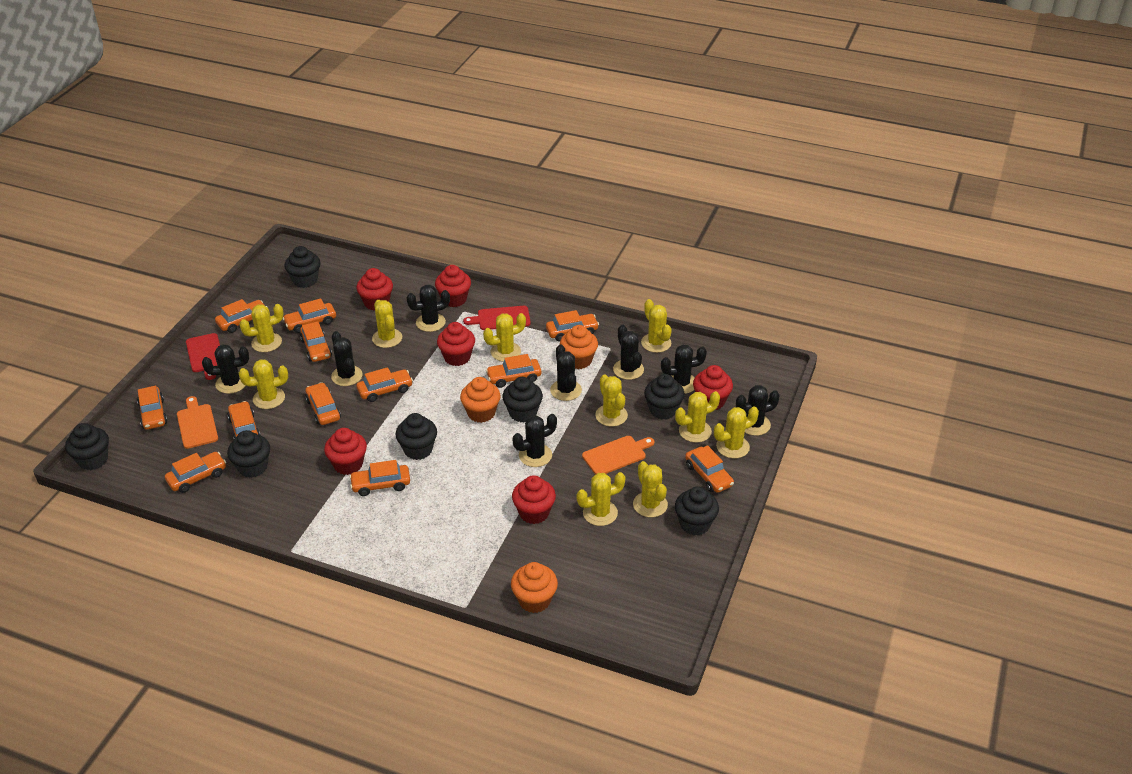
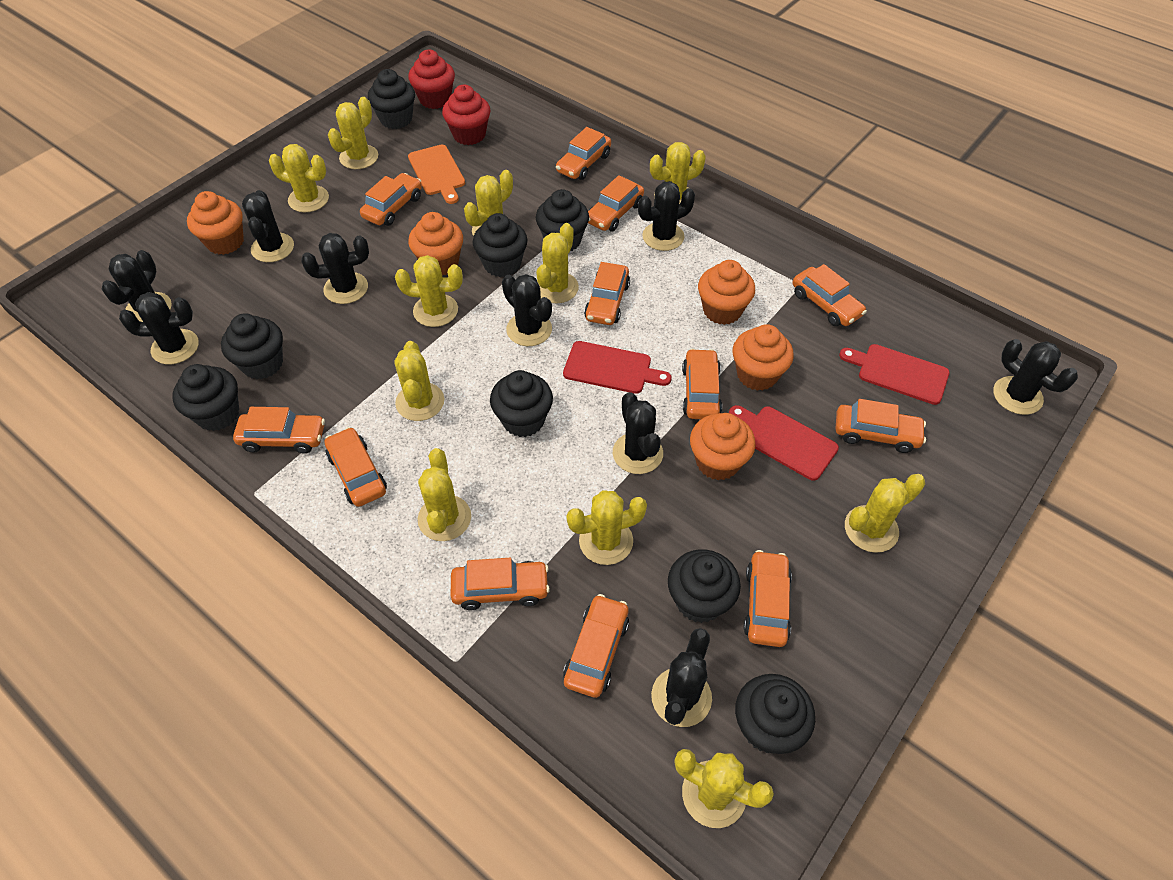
black cactus: 8 -> 9
black cupcake: 7 -> 8
orange cupcake: 3 -> 5
orange cutting board: 2 -> 1
red cupcake: 6 -> 2
red cutting board: 2 -> 3
yellow cactus: 10 -> 11

